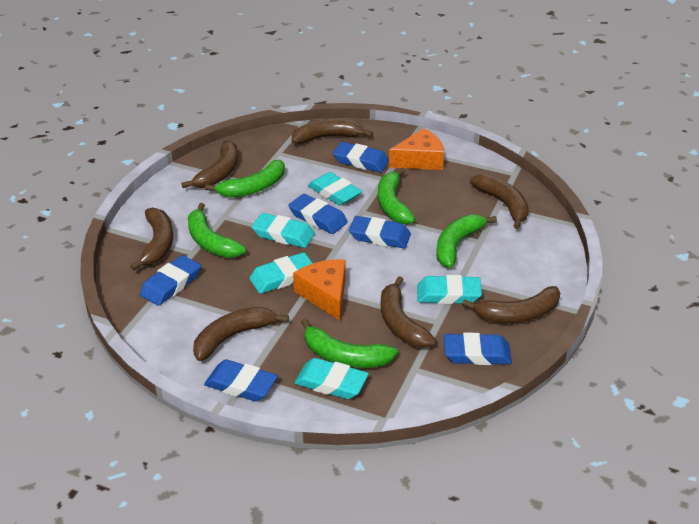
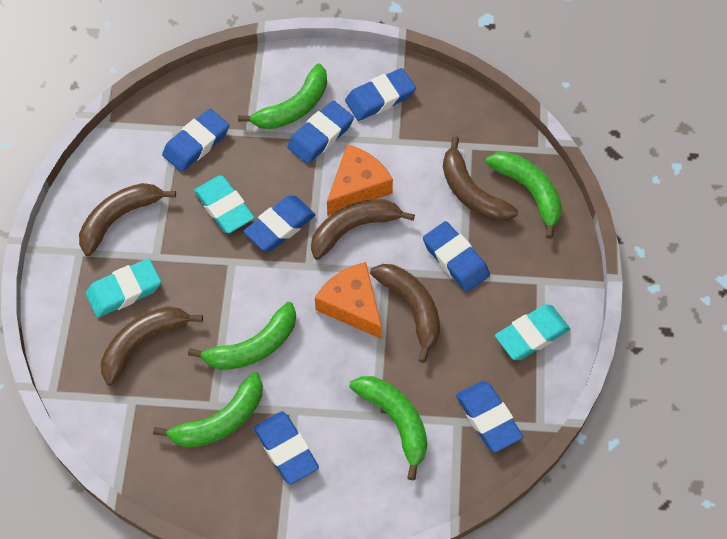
blue eraser: 6 -> 7
brown banana: 7 -> 5
turquoise eraser: 5 -> 3

